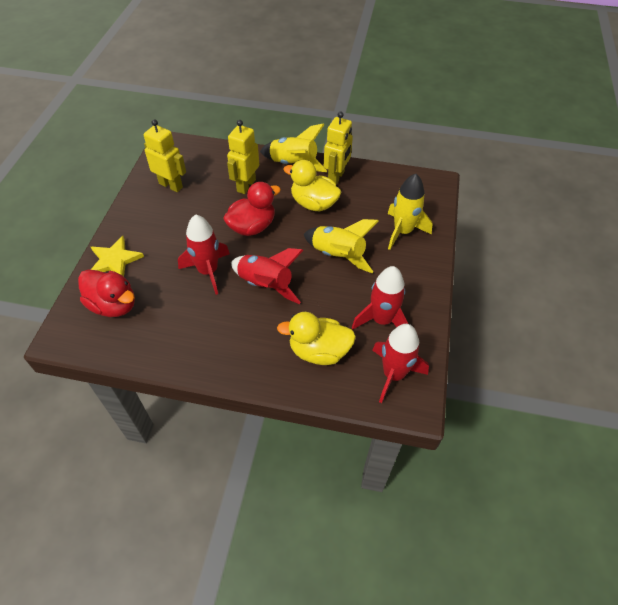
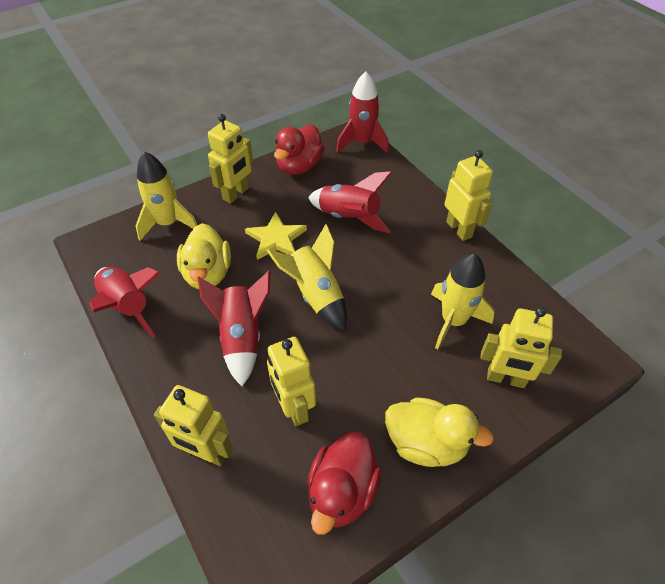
yellow robot: 3 -> 5

